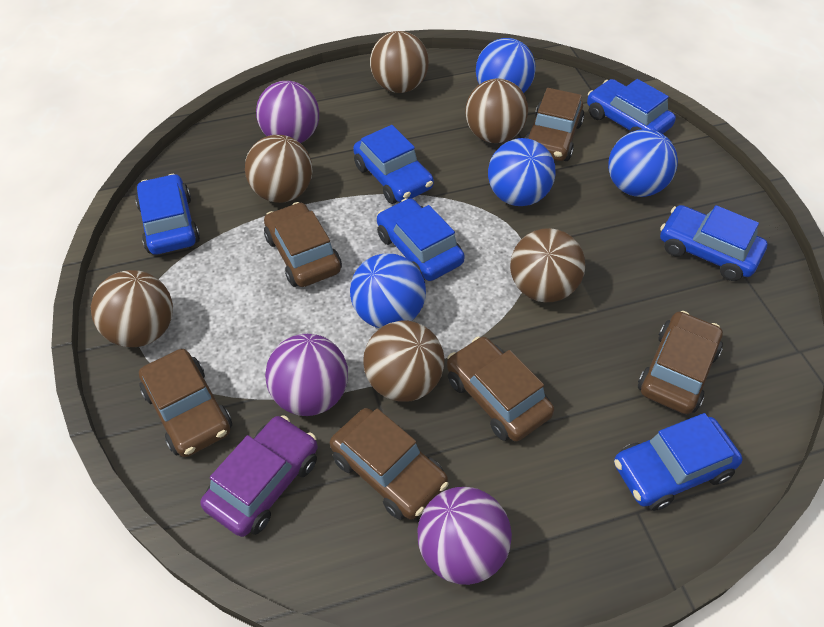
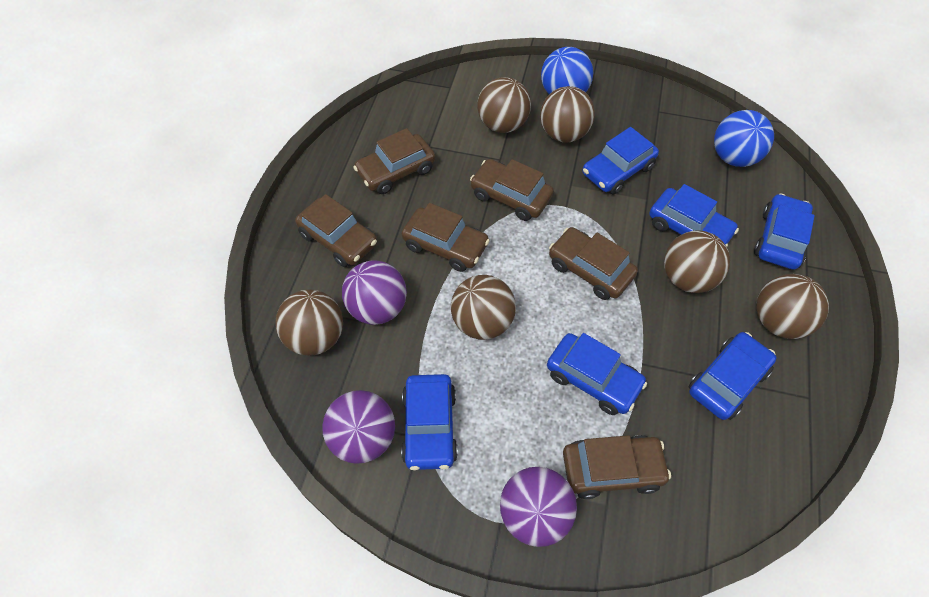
blue ball: 4 -> 2
purple car: 1 -> 0

